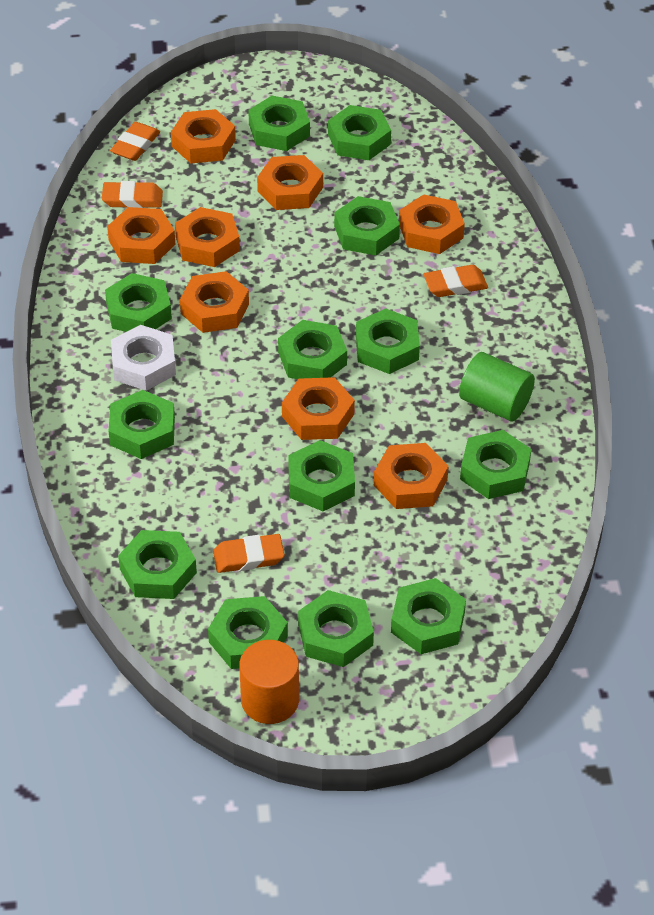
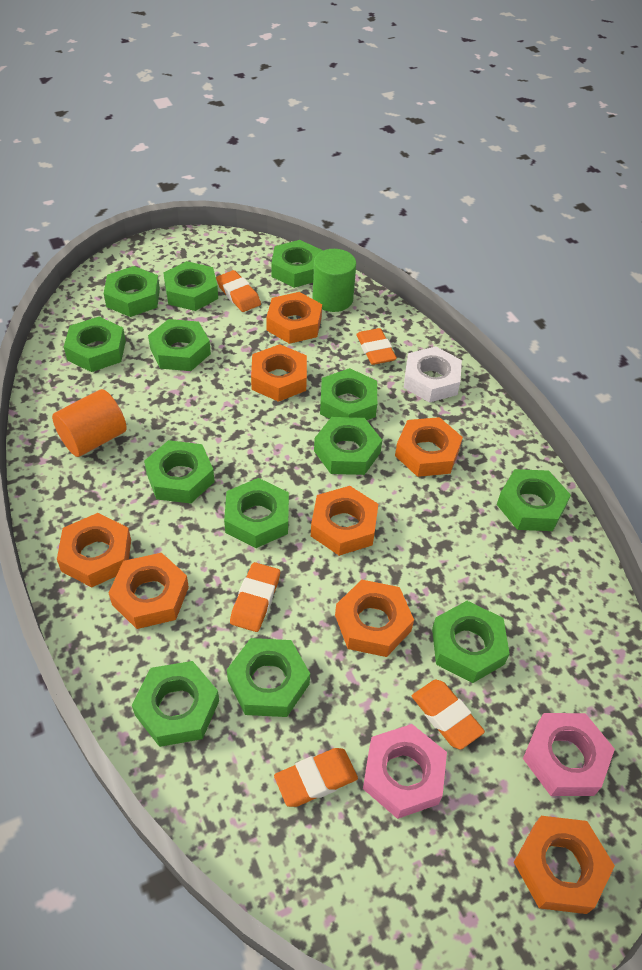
orange eraser: 4 -> 5
pink nut: 0 -> 2

